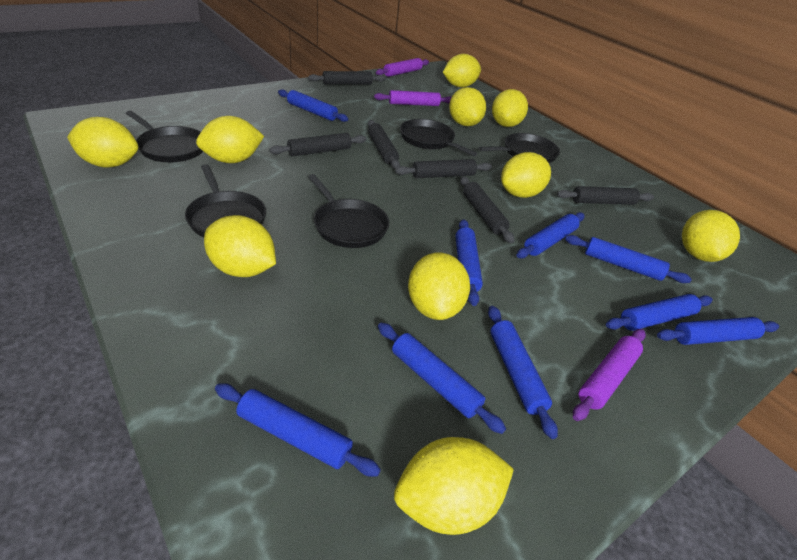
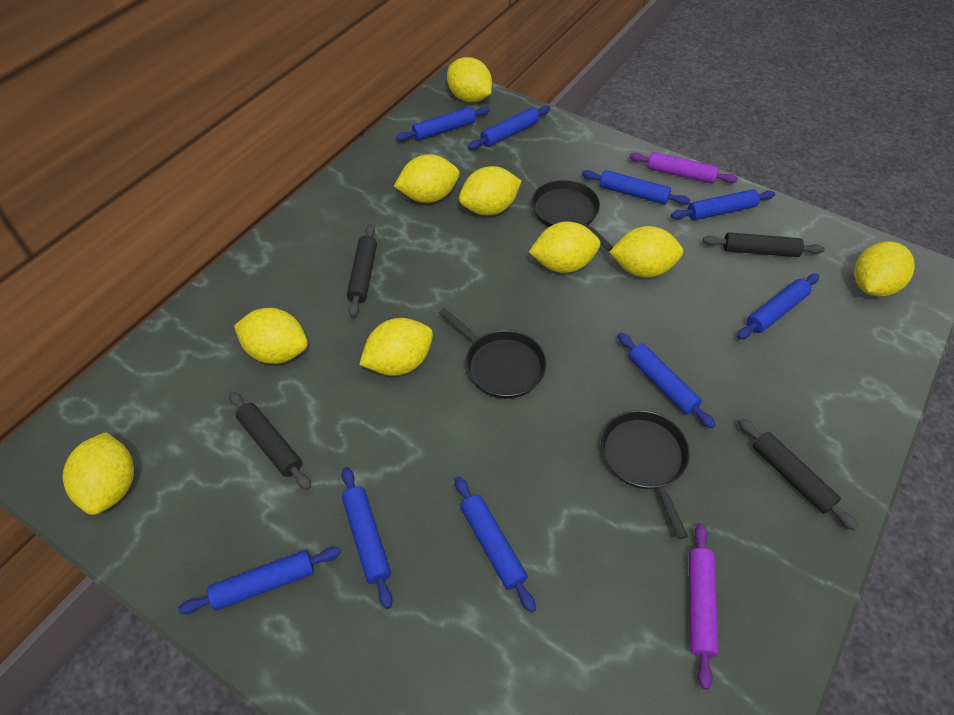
black pan: 5 -> 3
black rolling pin: 6 -> 4
purple rolling pin: 3 -> 2
yellow lemon: 10 -> 9

